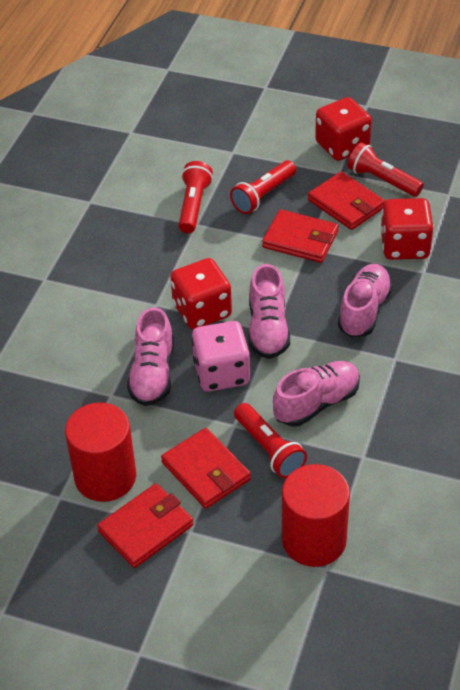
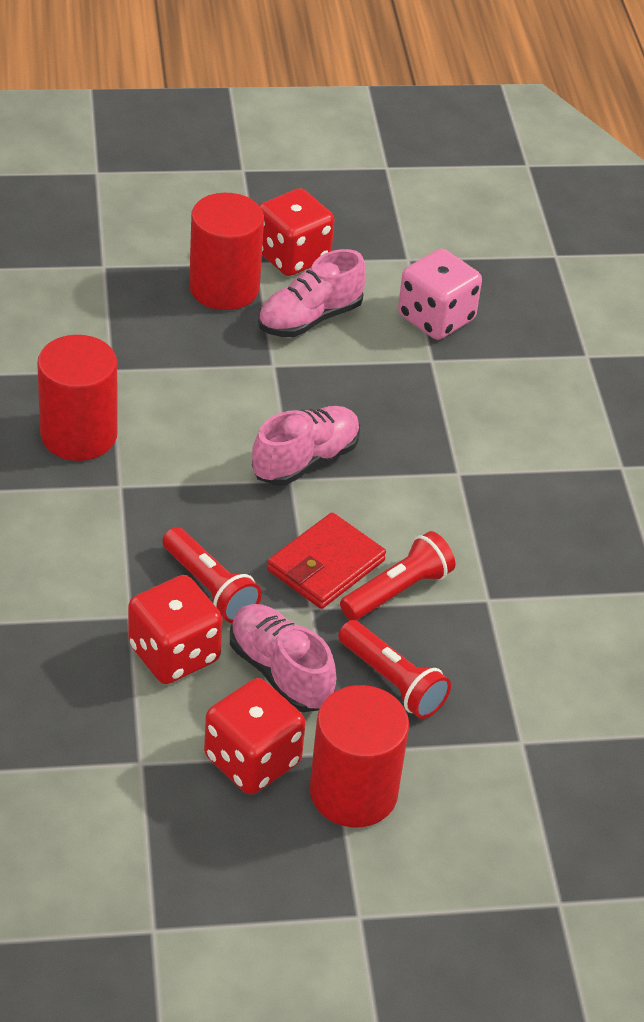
pink shoe: 4 -> 3
red cylinder: 2 -> 3
red flashlight: 4 -> 3
red wallet: 4 -> 1

